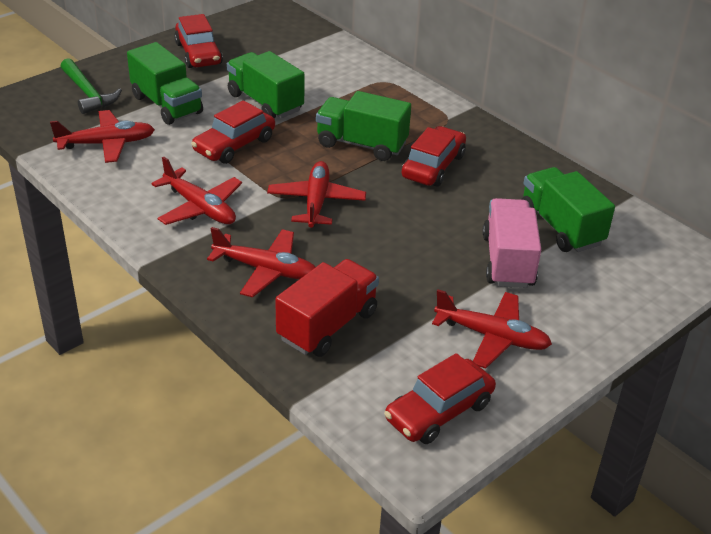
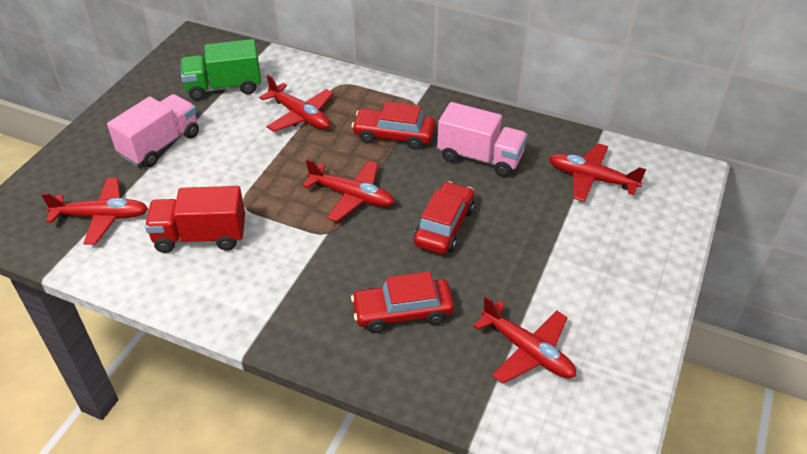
green hammer: 1 -> 0
green truck: 4 -> 1
pink truck: 1 -> 2
red car: 4 -> 3

